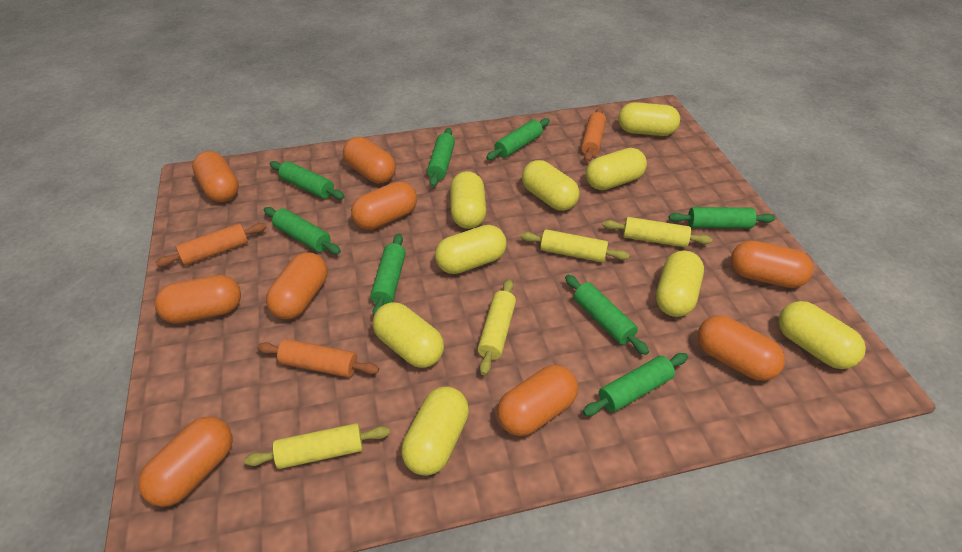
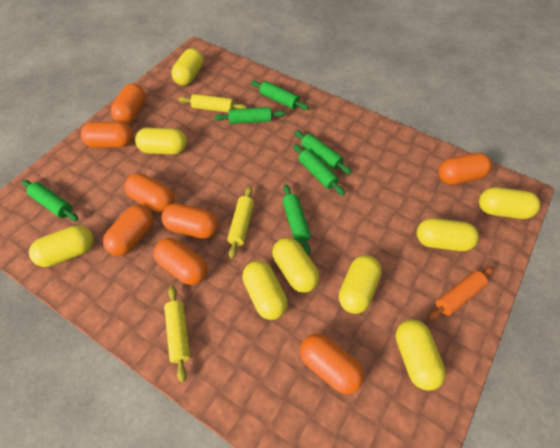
green rolling pin: 8 -> 6
orange capsule: 9 -> 8
orange rolling pin: 3 -> 1
yellow rolling pin: 4 -> 3

